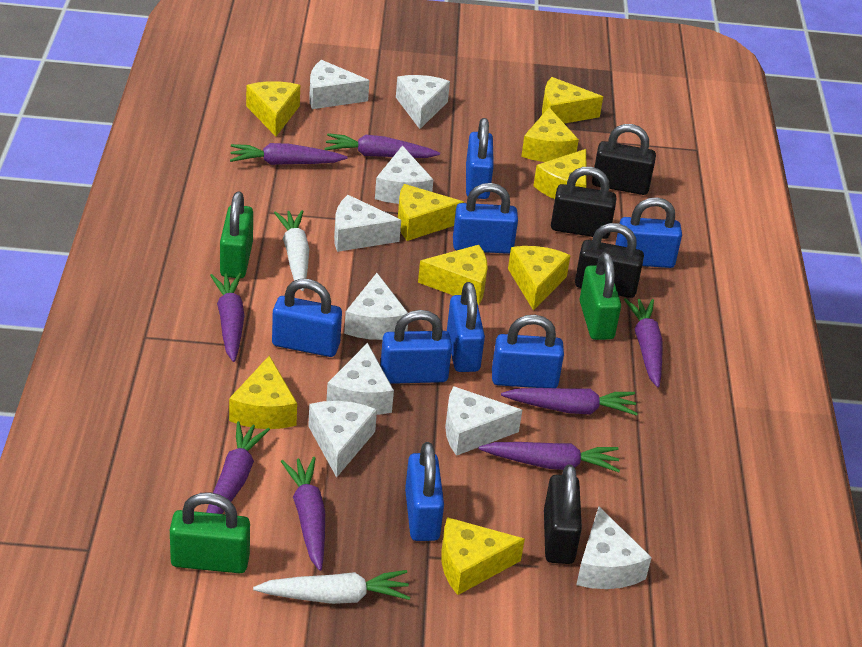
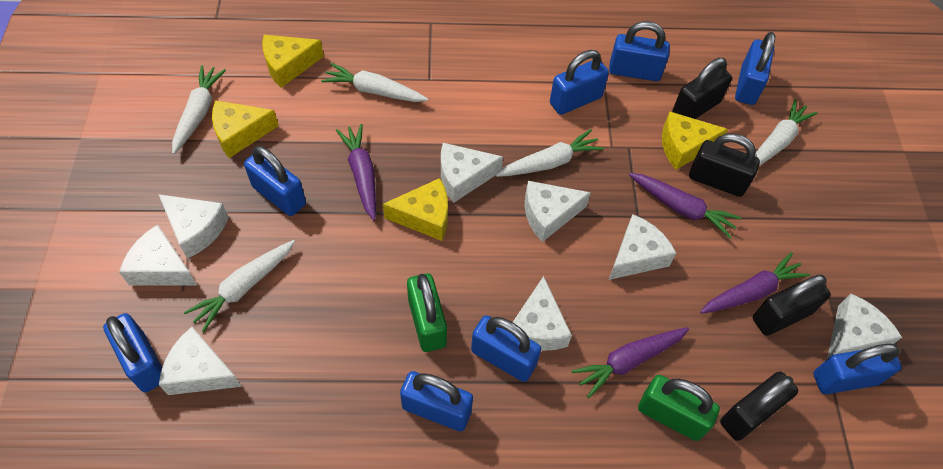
green padlock: 3 -> 2
purple carrot: 8 -> 4
white carrot: 2 -> 5
white cheese: 9 -> 8
yellow cheese: 9 -> 4

